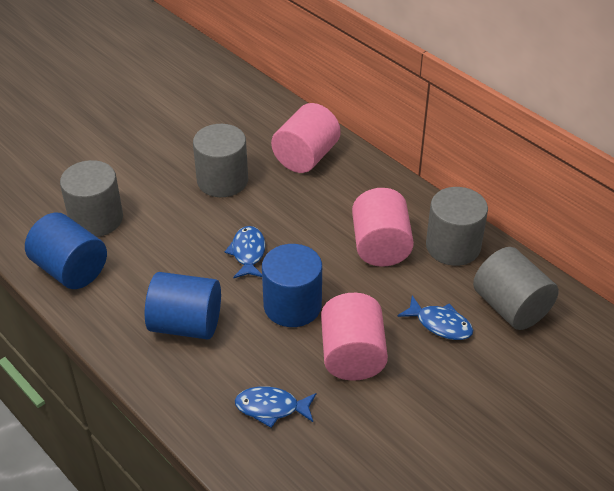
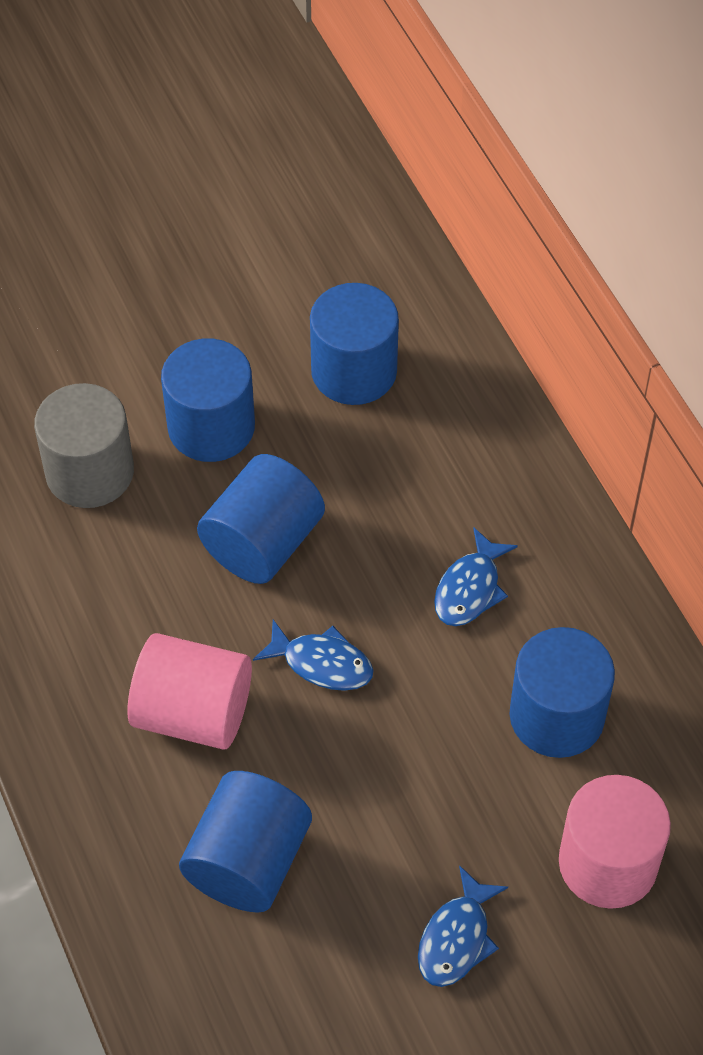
blue cylinder: 3 -> 5
grey cylinder: 4 -> 1
pink cylinder: 3 -> 2

